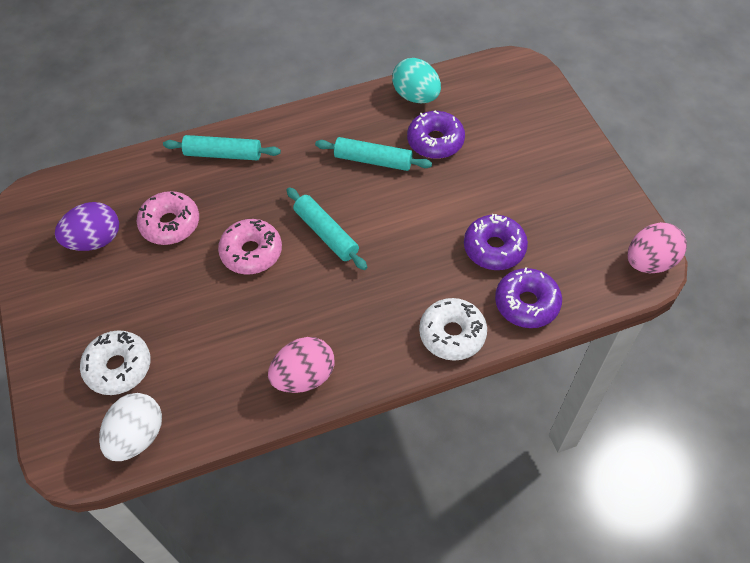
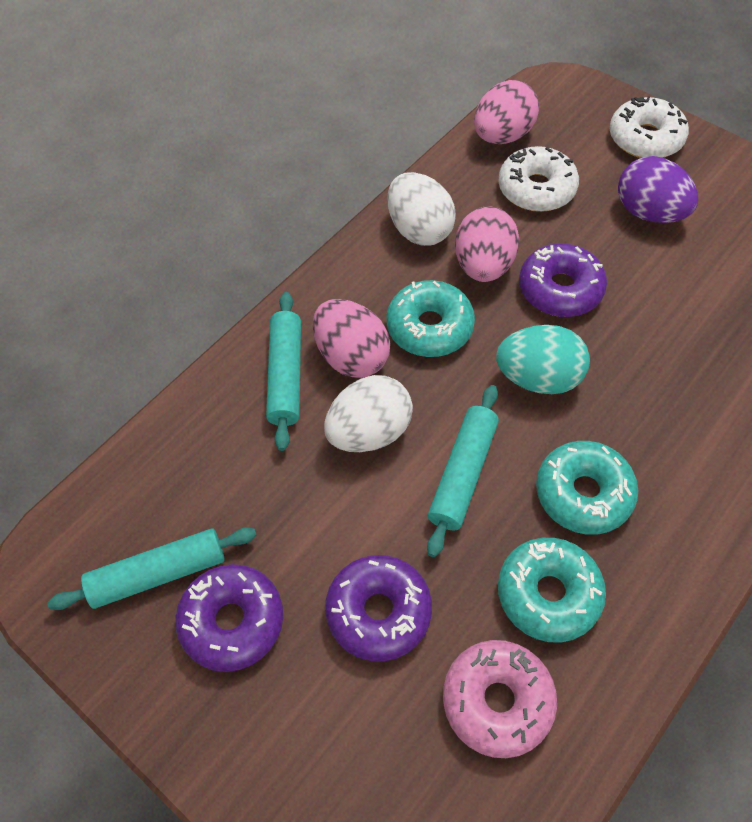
pink donut: 2 -> 1
pink egg: 2 -> 3
turquoise donut: 0 -> 3
white egg: 1 -> 2

